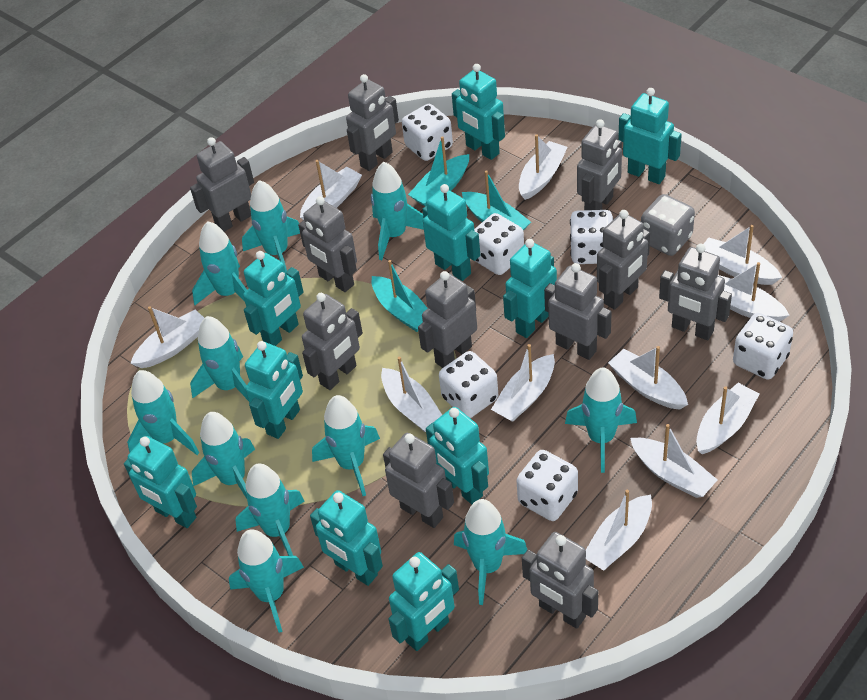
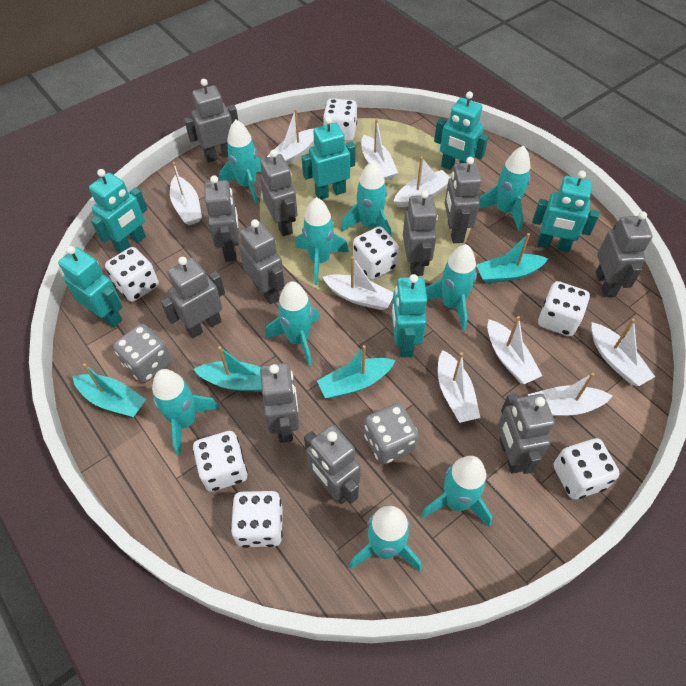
grey dice: 1 -> 2
turquoise boat: 3 -> 4
turquoise robot: 10 -> 6
turquoise rocket: 11 -> 9
white boat: 11 -> 9
white dice: 6 -> 7

